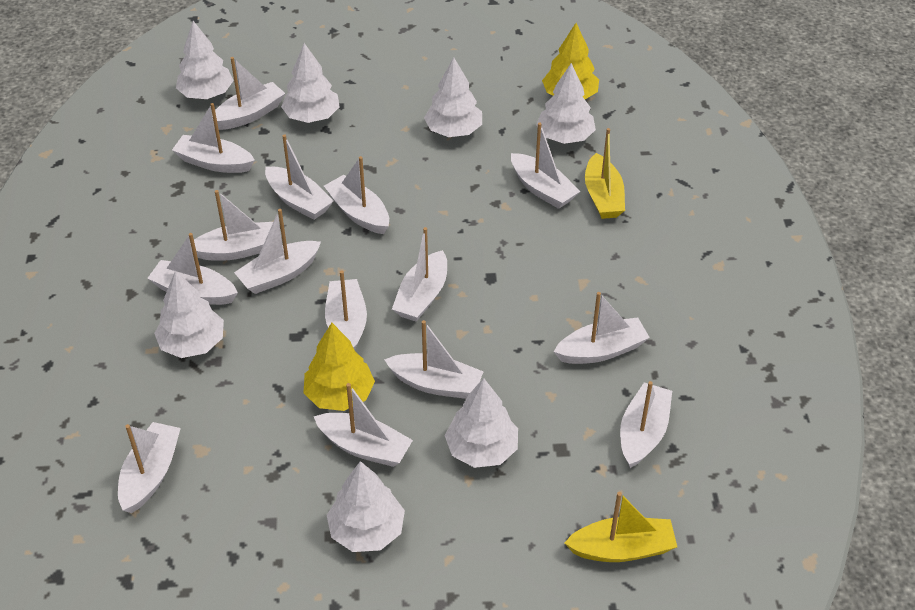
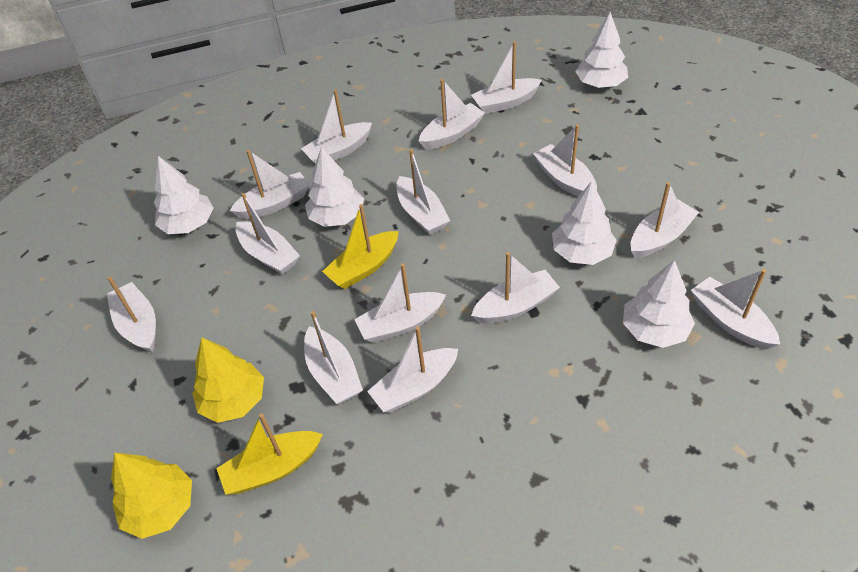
white boat: 15 -> 14
white tree: 7 -> 5

